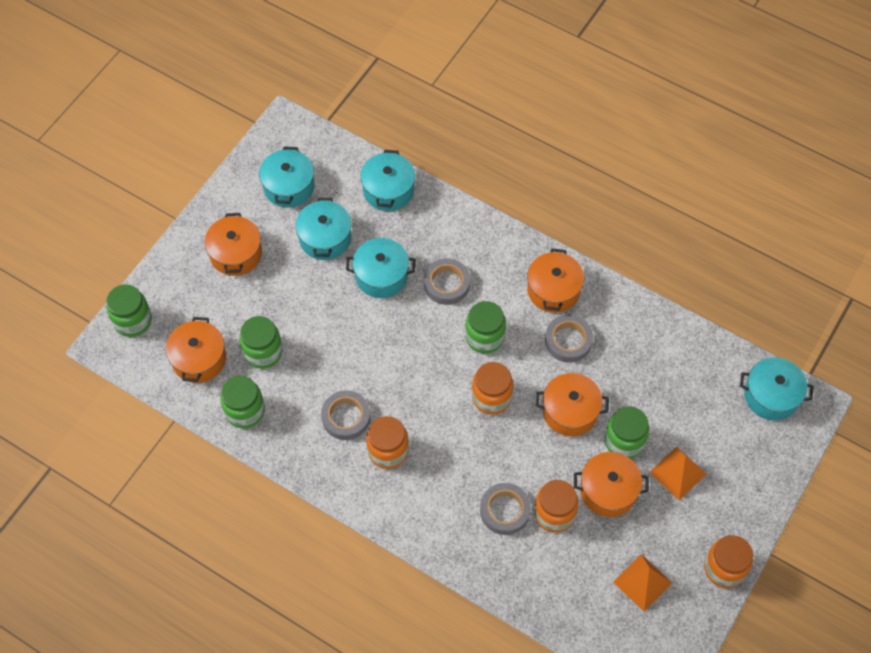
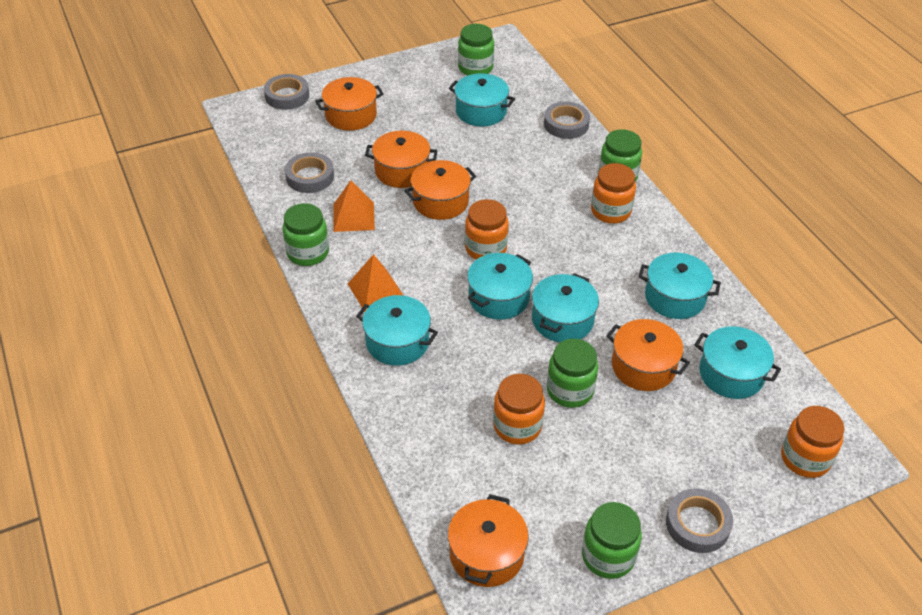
turquoise pot: 5 -> 6

